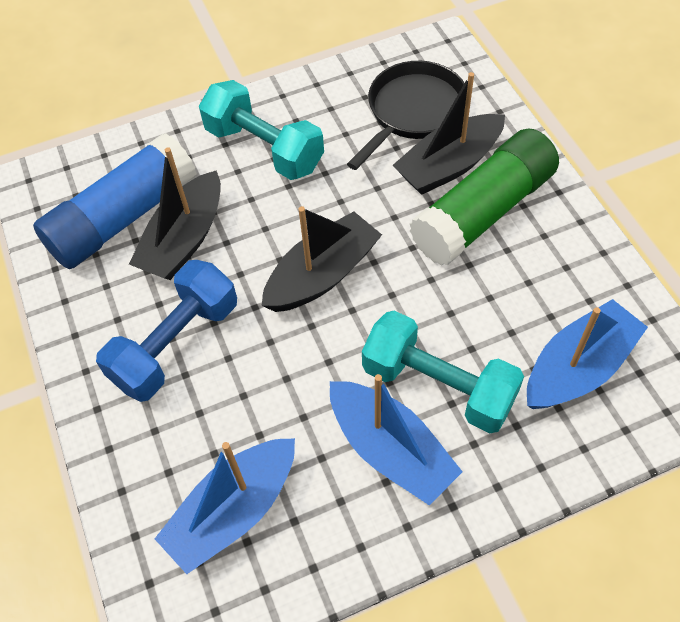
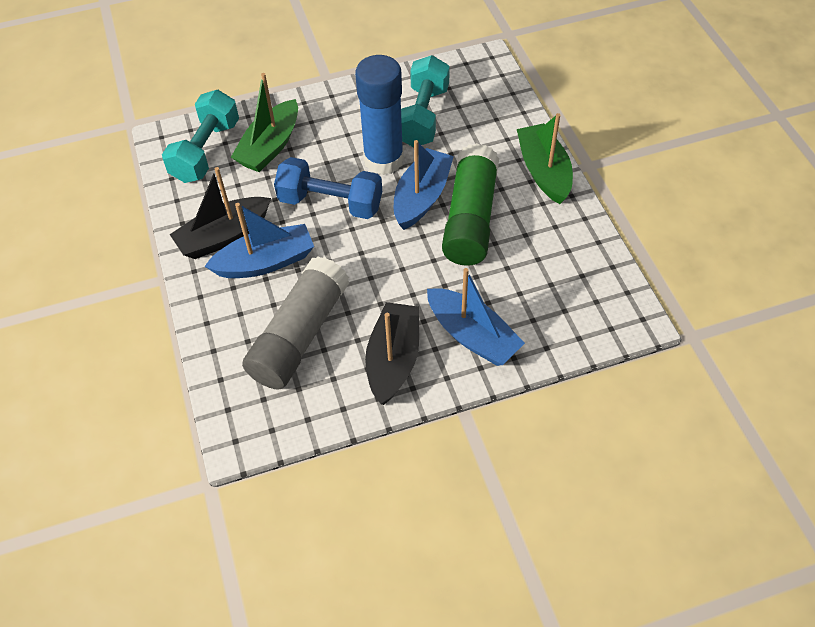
black boat: 3 -> 2
black pan: 1 -> 0
green boat: 0 -> 2
grey glue stick: 0 -> 1

